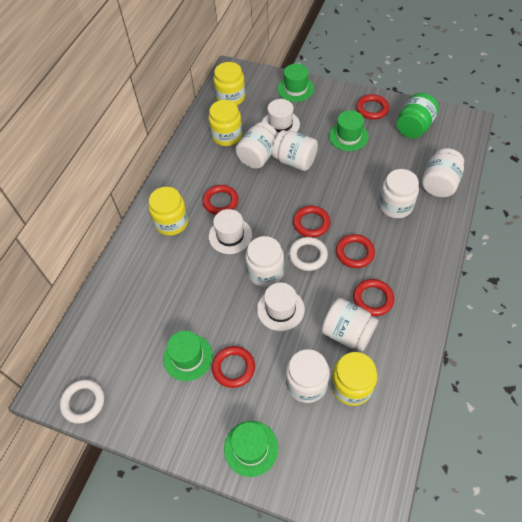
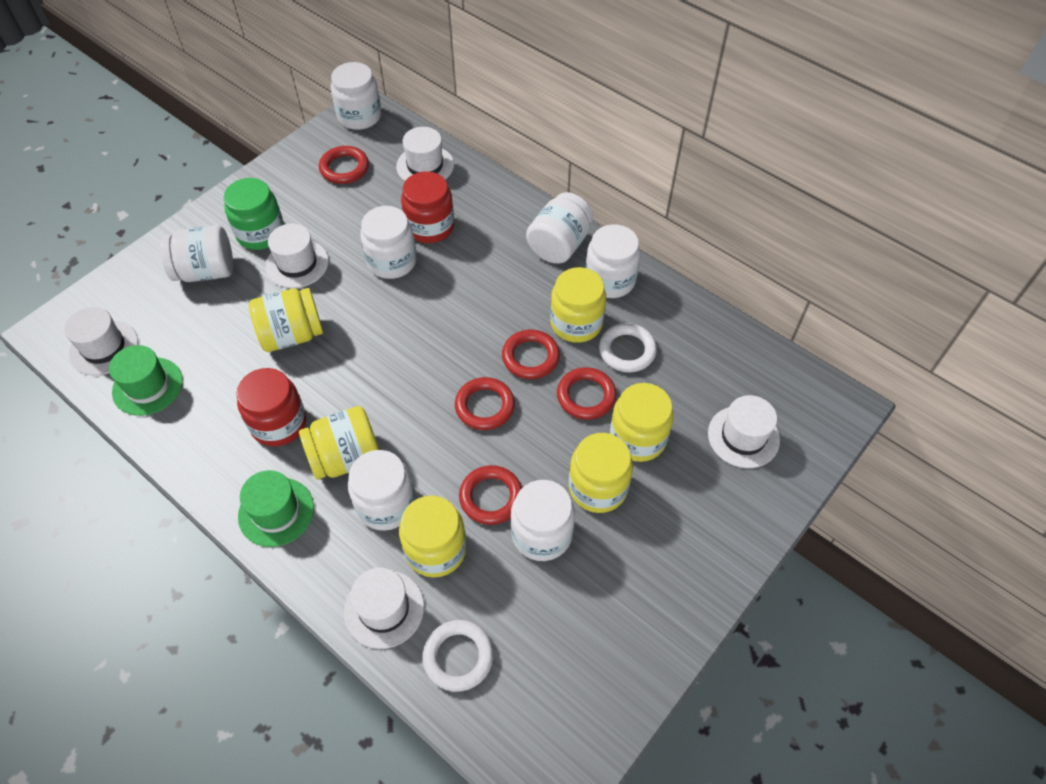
green hat: 4 -> 2
red jar: 0 -> 2
red ring: 6 -> 5
white hat: 3 -> 5
yellow jar: 4 -> 6

